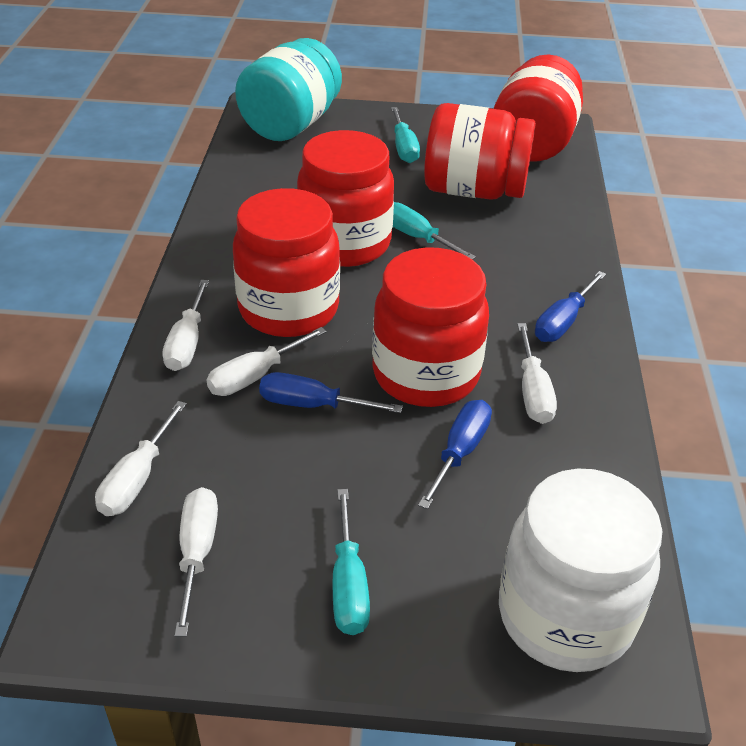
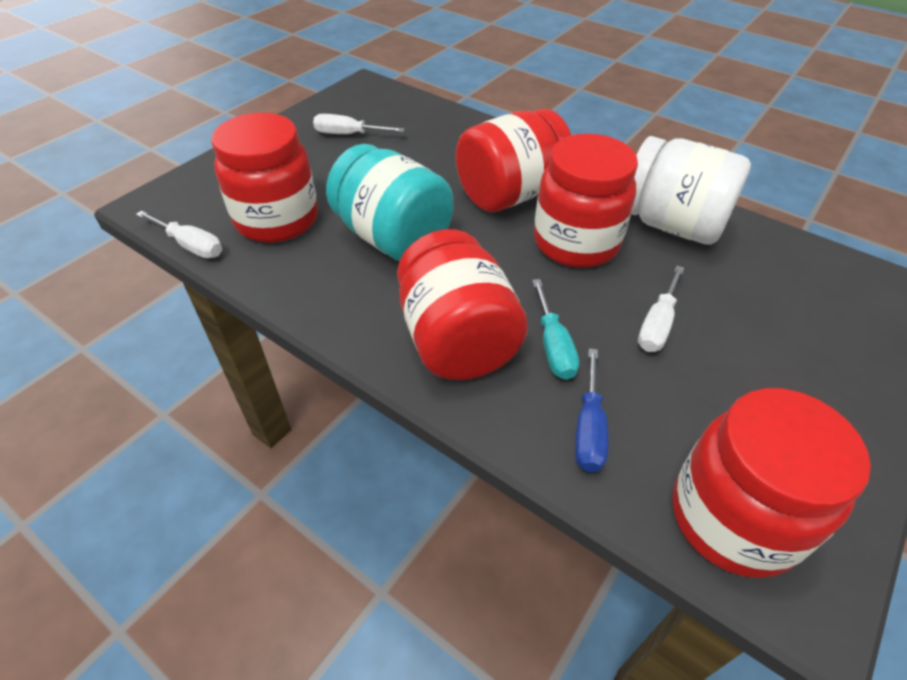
blue screwdriver: 3 -> 1
turquoise screwdriver: 3 -> 1
white screwdriver: 5 -> 3

